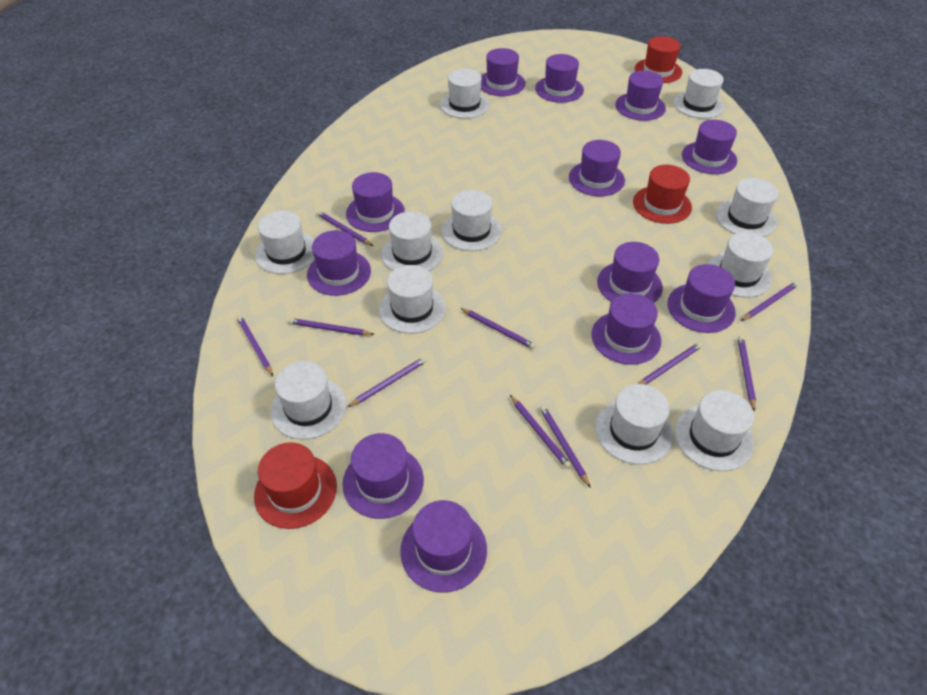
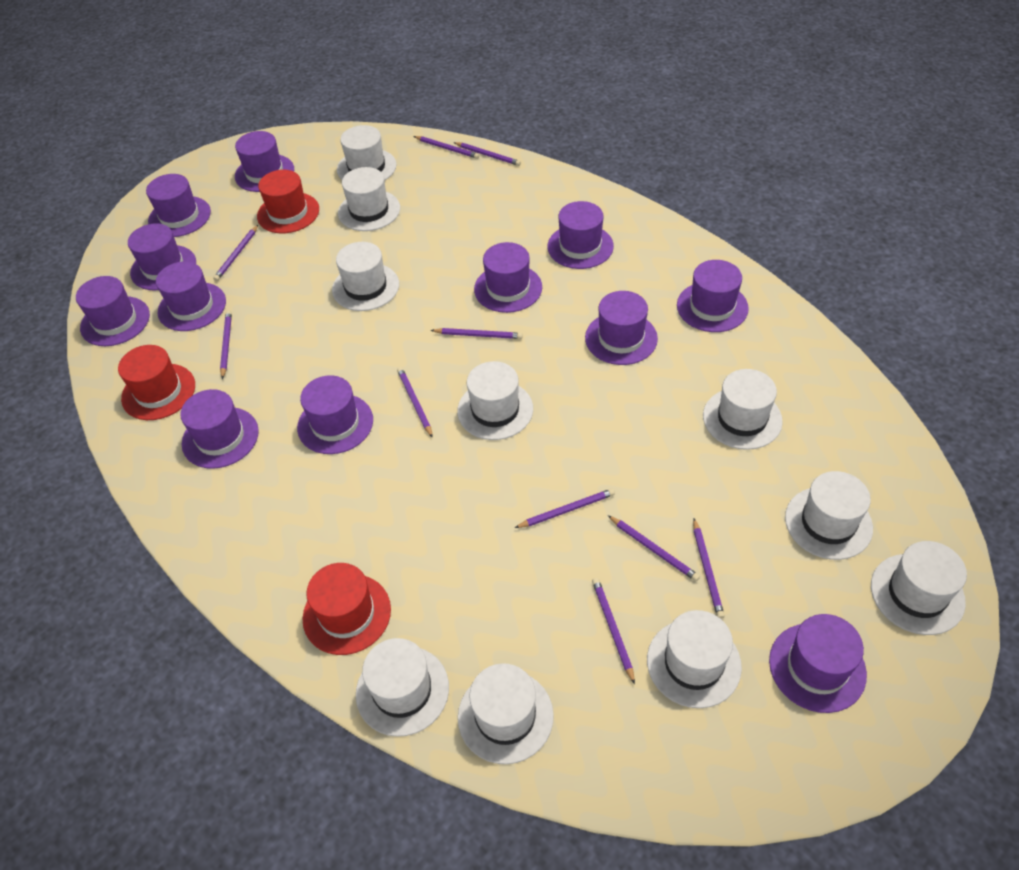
white hat: 11 -> 10

